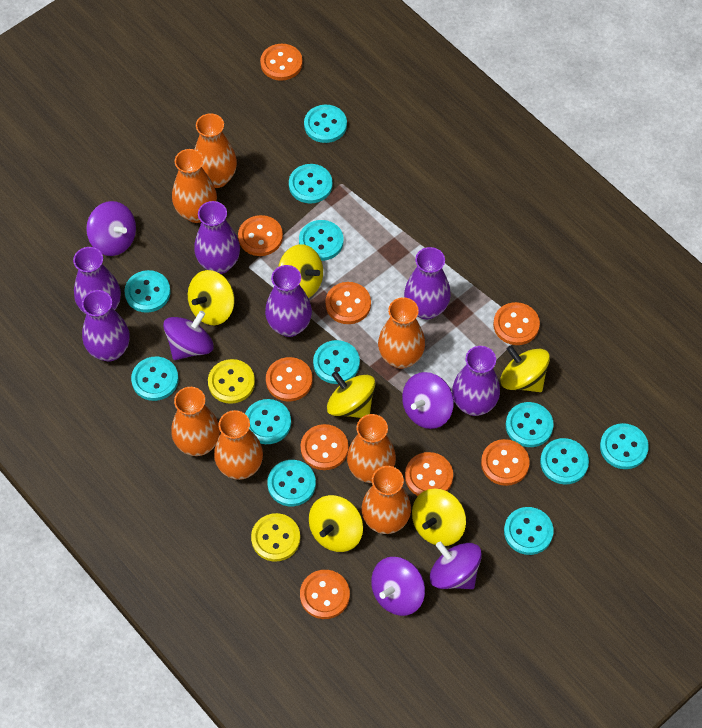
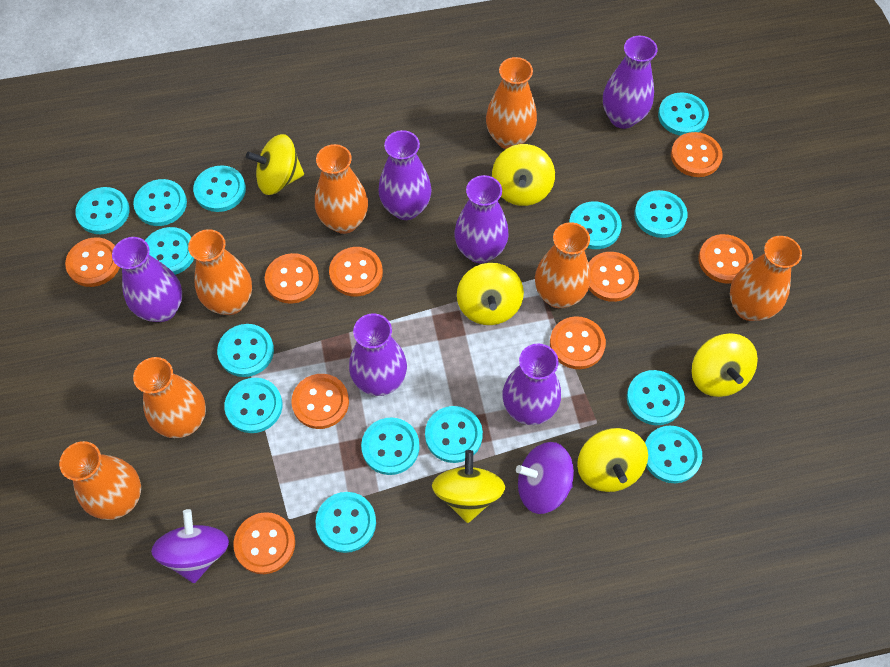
purple spinning top: 5 -> 2
turquoise button: 12 -> 14
yellow button: 2 -> 0

